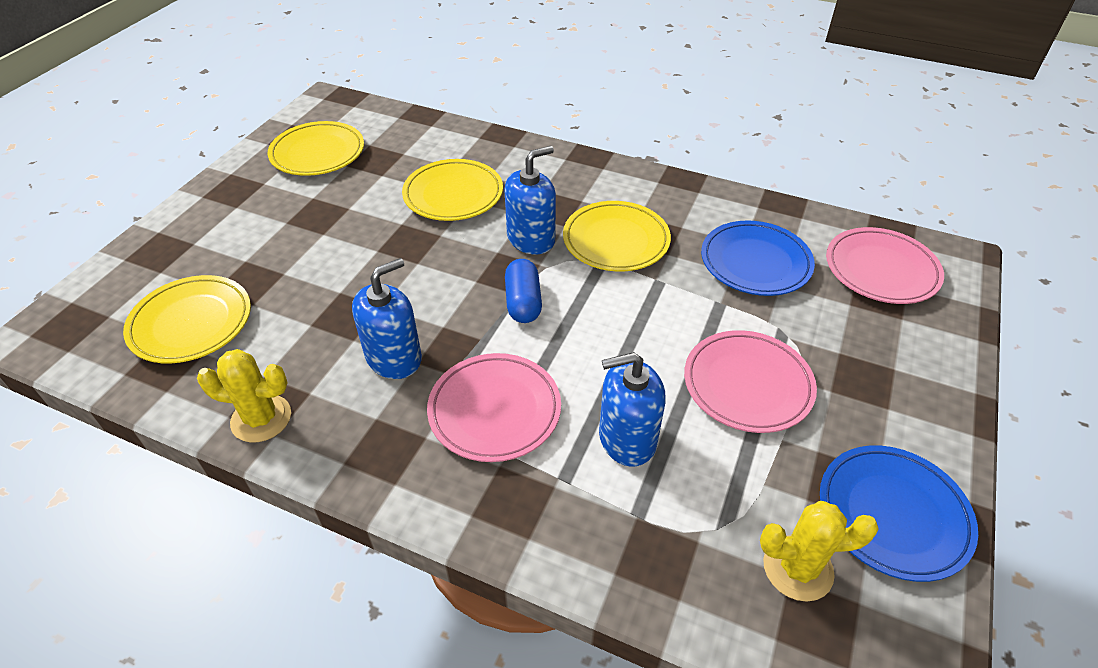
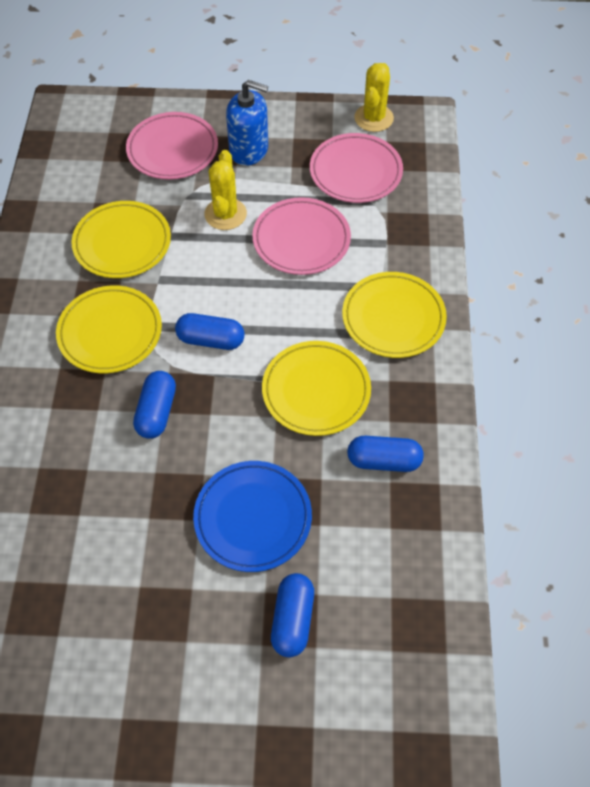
blue capsule: 1 -> 4
blue plate: 2 -> 1
blue soap dispenser: 3 -> 1

